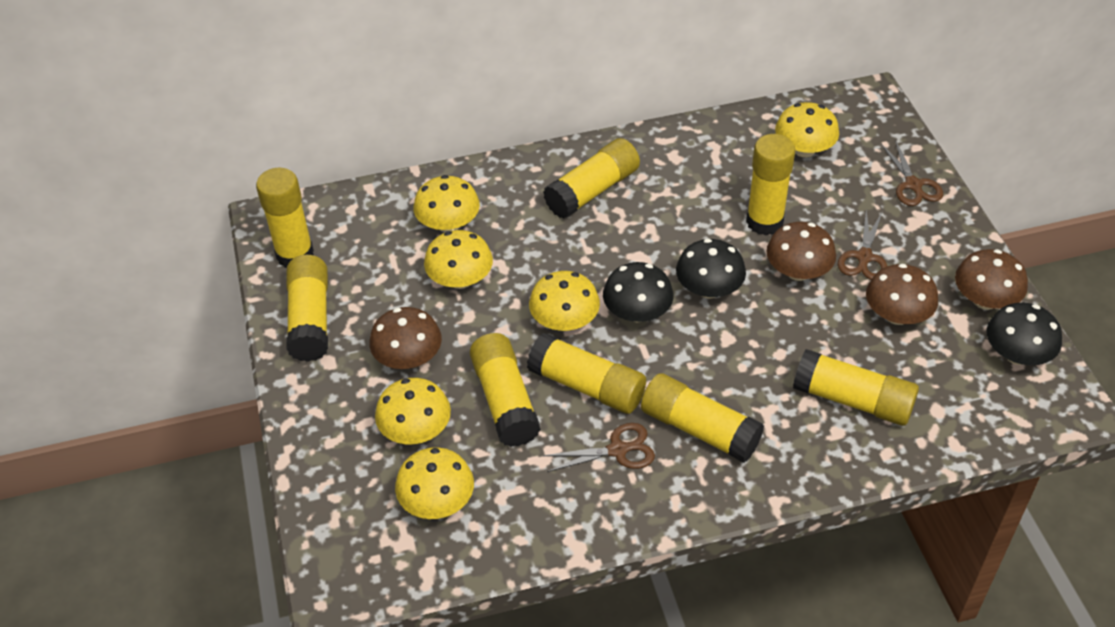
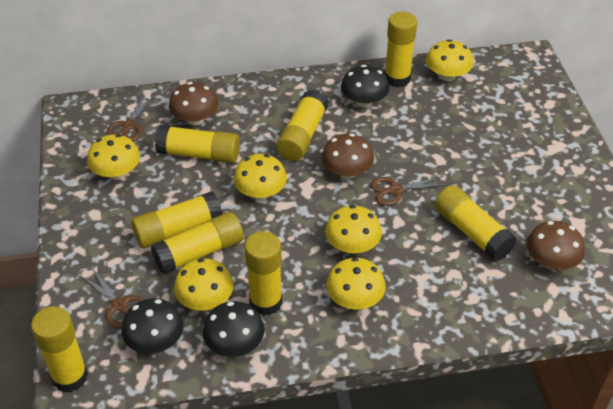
brown mushroom: 4 -> 3

